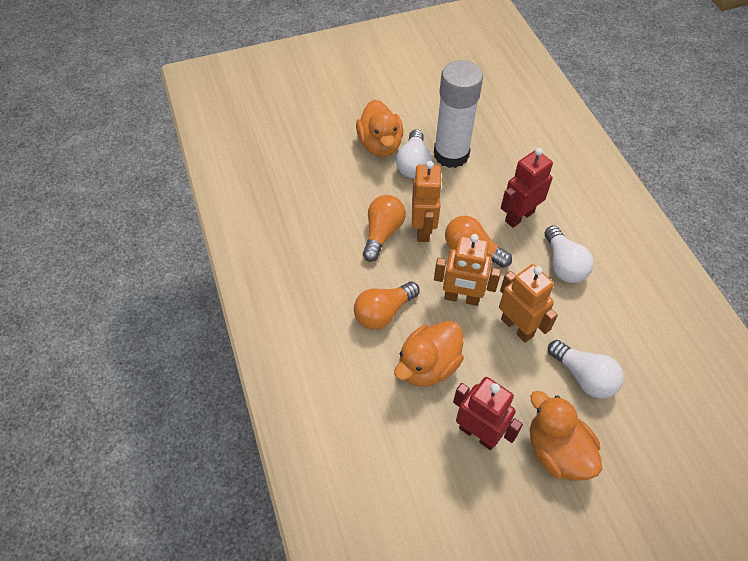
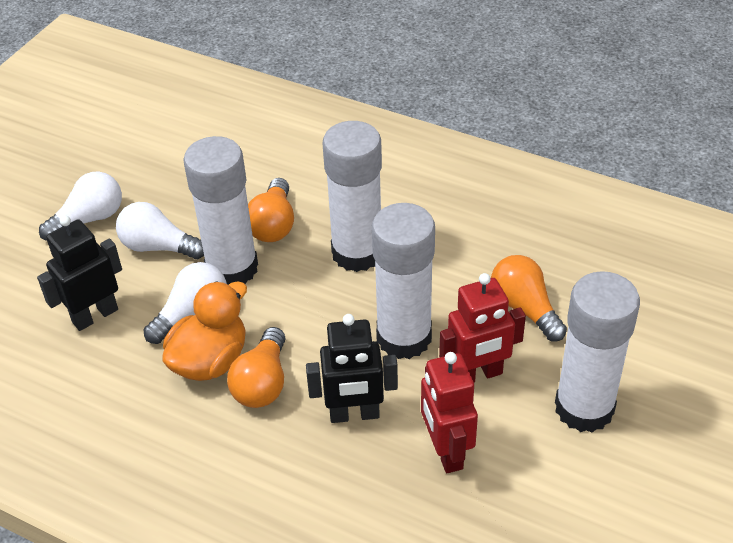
black robot: 0 -> 2
orange duck: 3 -> 1
orange robot: 3 -> 0
white glue stick: 1 -> 4

